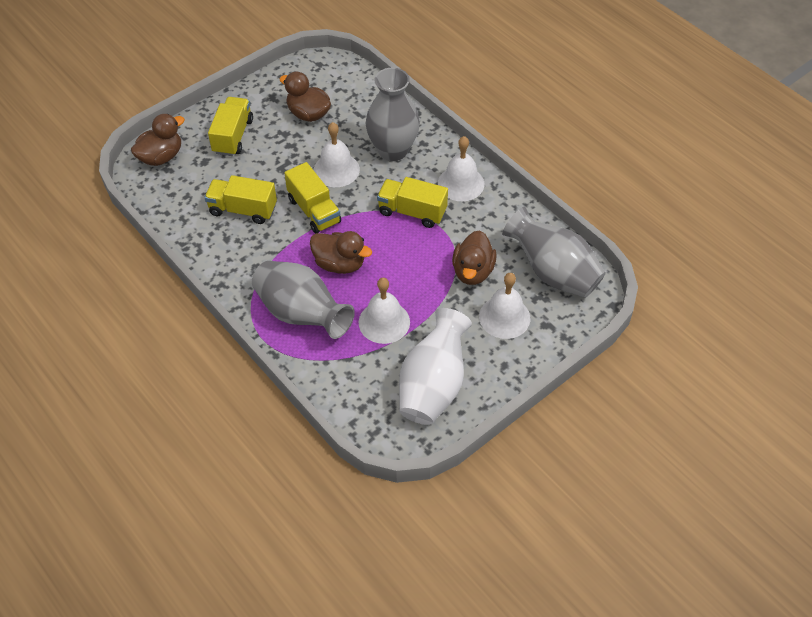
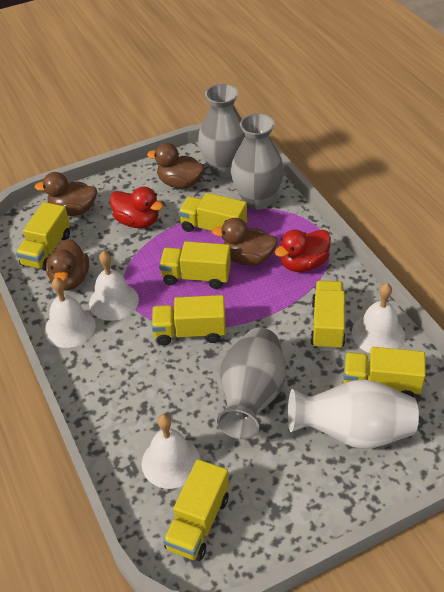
red duck: 0 -> 2
yellow truck: 4 -> 7

